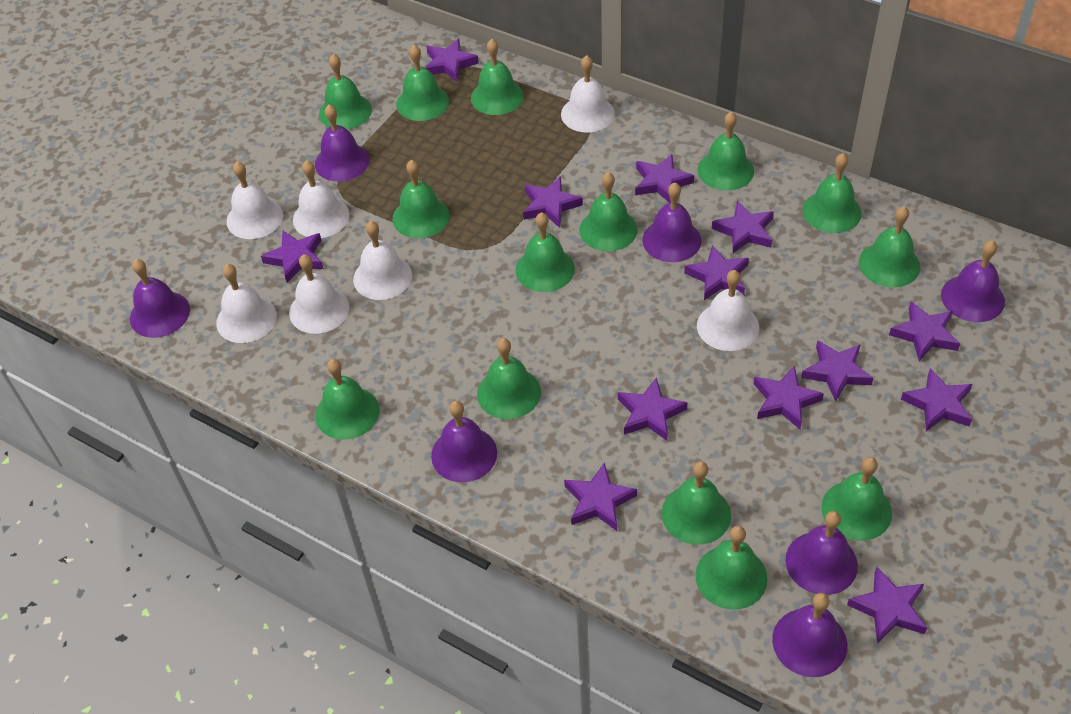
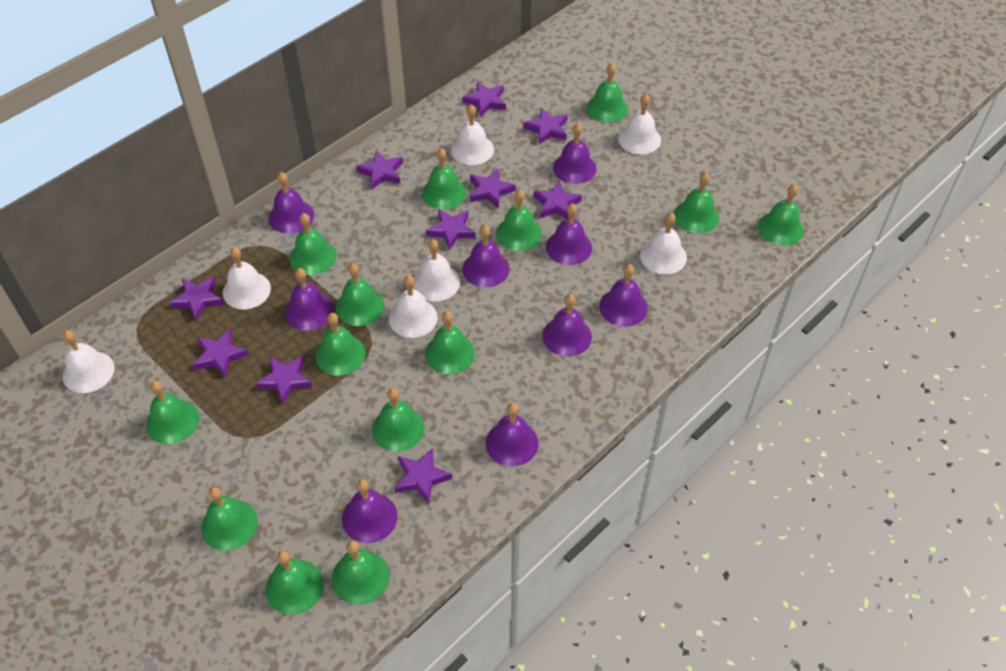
purple bell: 7 -> 9
purple star: 13 -> 10

